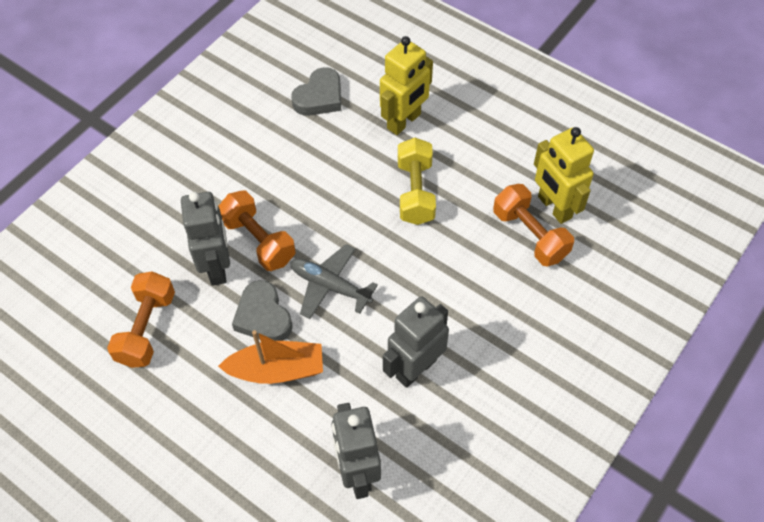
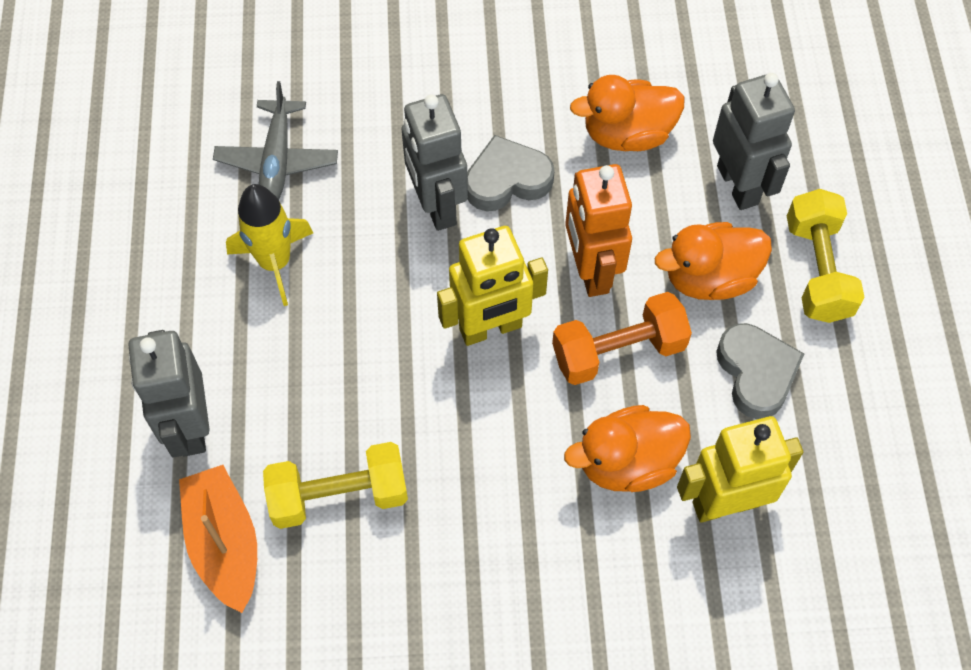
orange duck: 0 -> 3
orange dumbbell: 3 -> 1
orange robot: 0 -> 1
yellow dumbbell: 1 -> 2
yellow rocket: 0 -> 1

